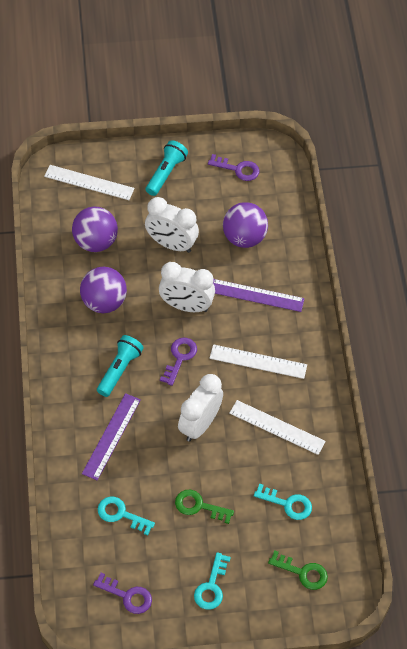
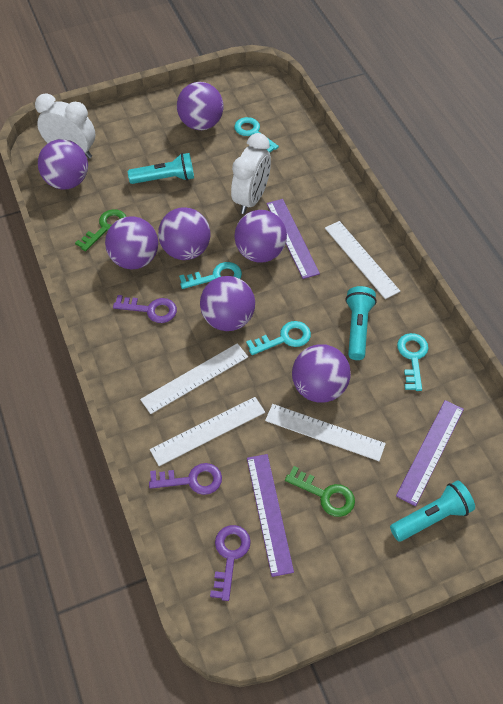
purple ball: 3 -> 7
purple ruler: 2 -> 3
turquoise flashlight: 2 -> 3
turquoise key: 3 -> 4
white clock: 3 -> 2
white ruler: 3 -> 4

